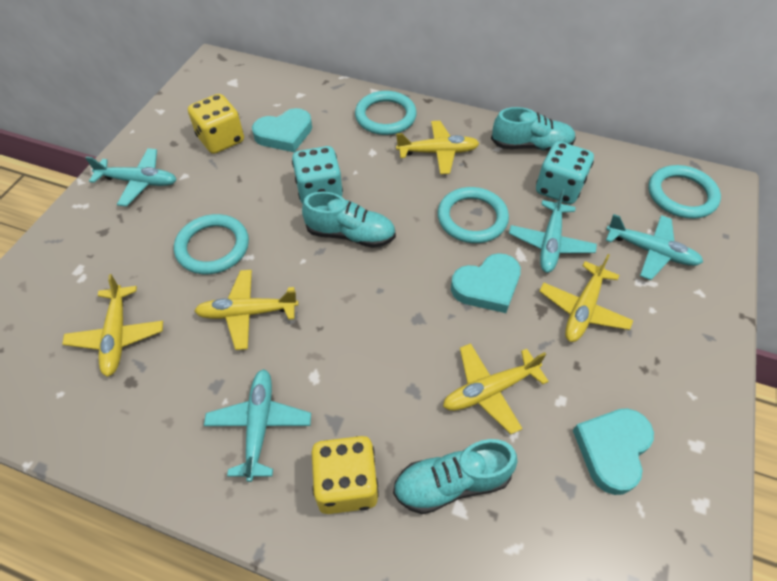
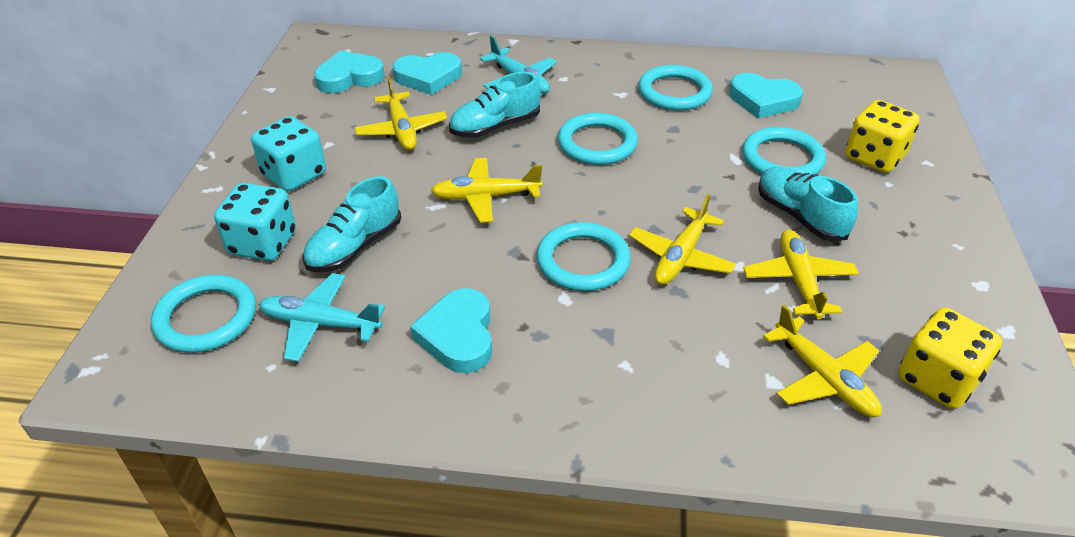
turquoise heart: 3 -> 4
turquoise plane: 4 -> 2
turquoise ring: 4 -> 5

